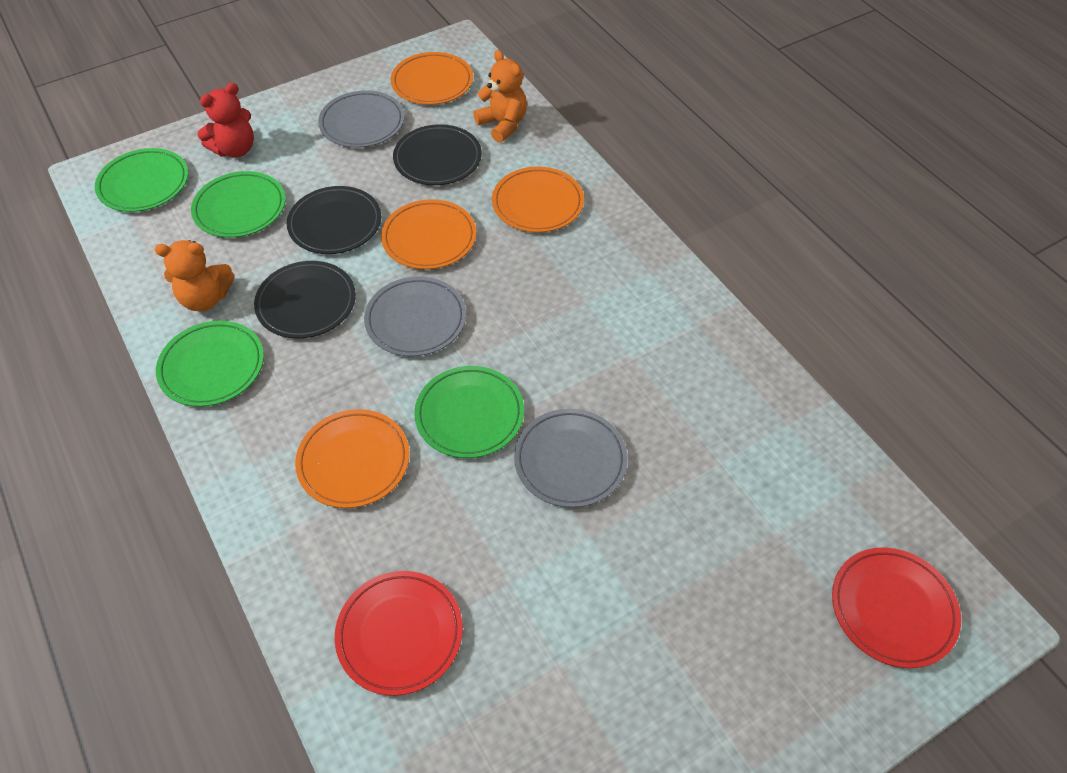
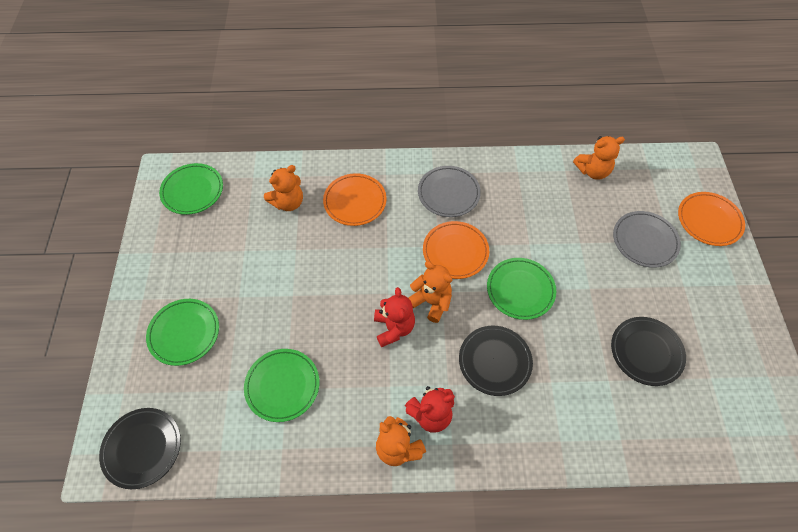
grey plate: 3 -> 2
orange plate: 4 -> 3
orange teddy bear: 2 -> 4
red plate: 2 -> 0
red teddy bear: 1 -> 2

